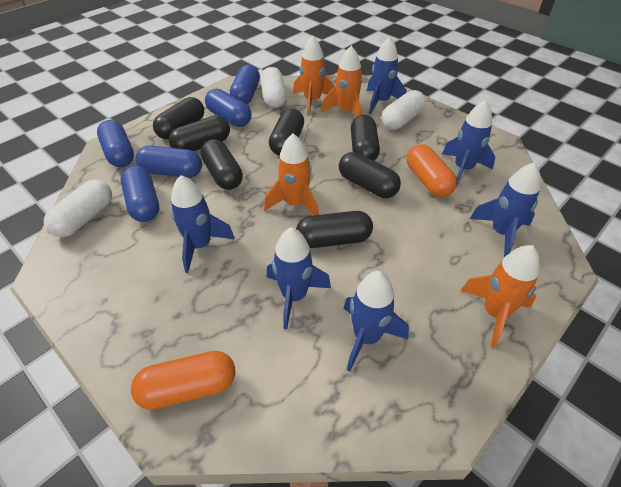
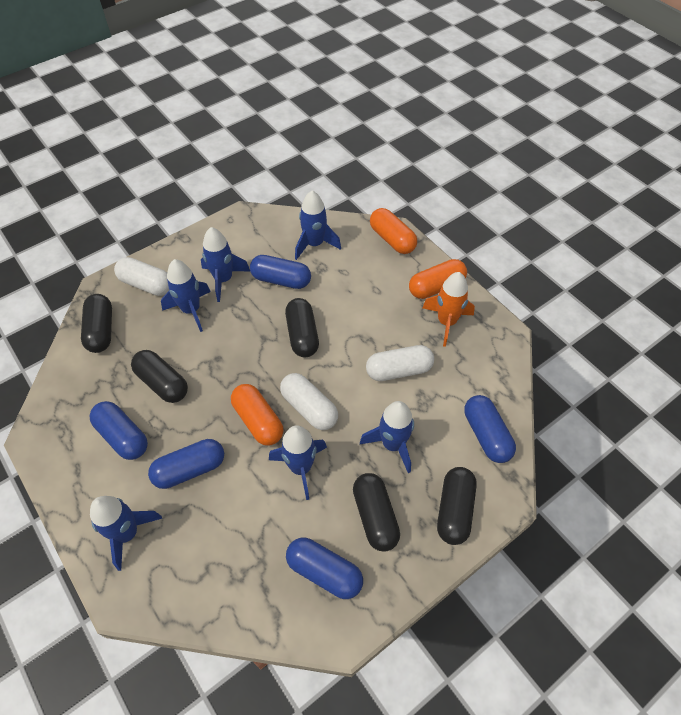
black capsule: 7 -> 5
orange capsule: 2 -> 3
orange rocket: 4 -> 1

